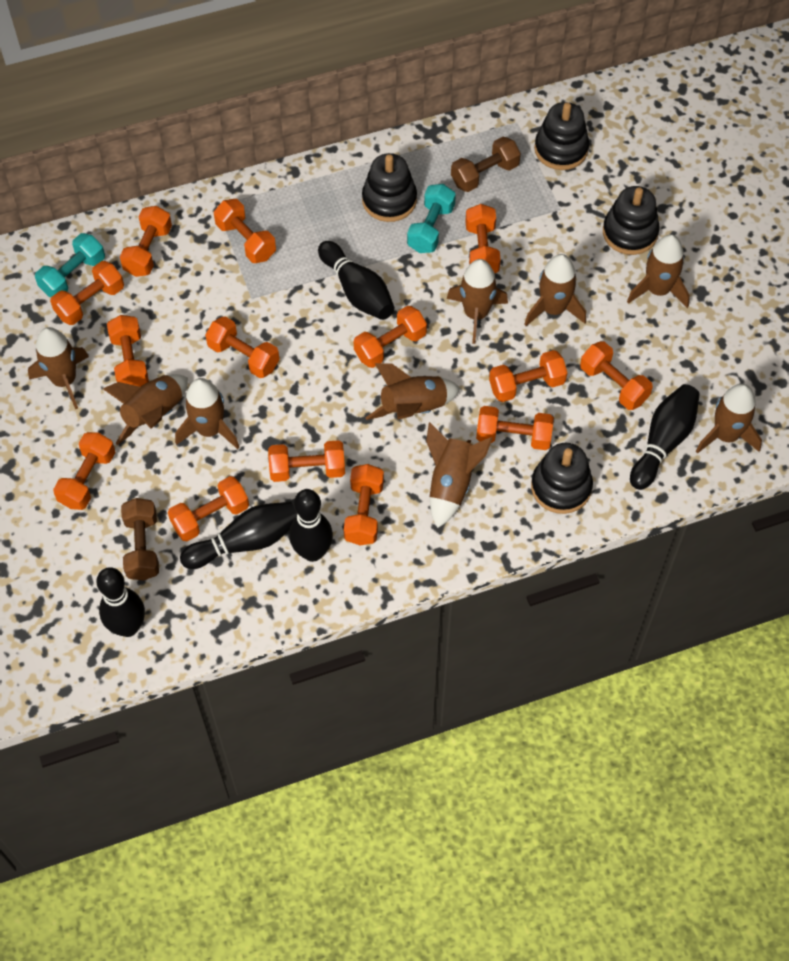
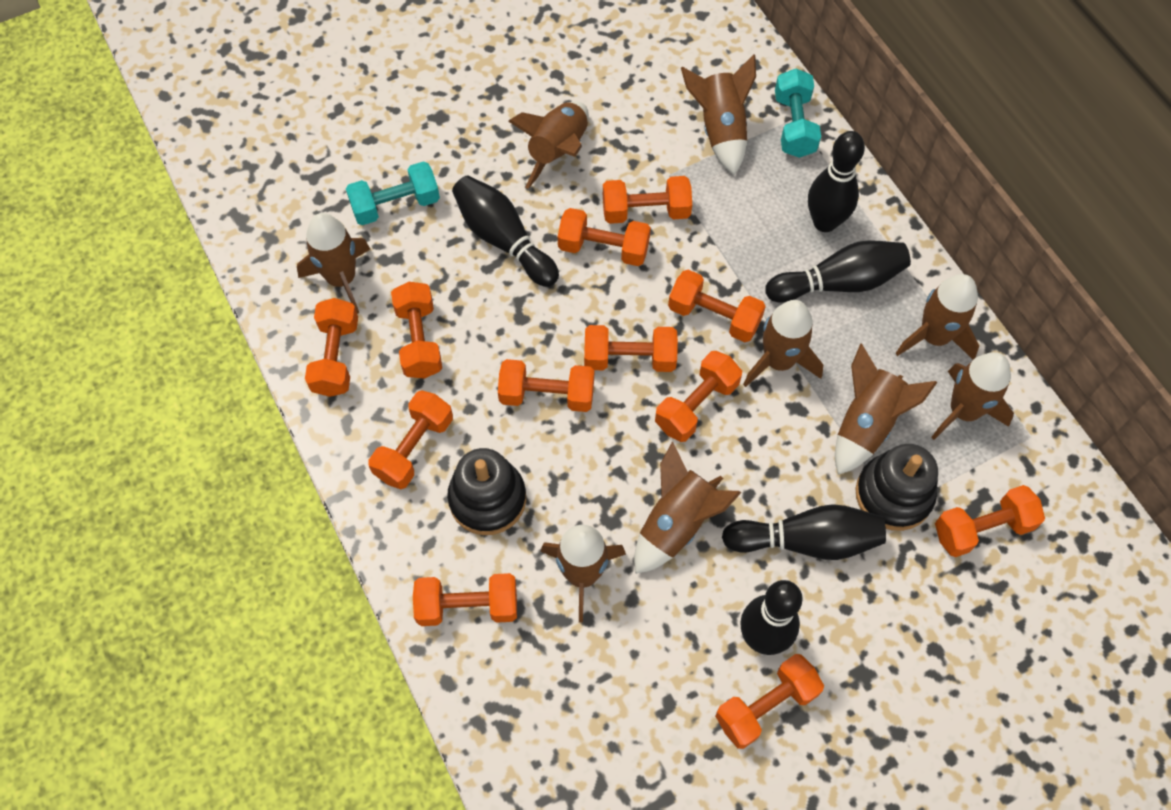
black stacking toy: 4 -> 2
brown dumbbell: 2 -> 0
orange dumbbell: 14 -> 12

